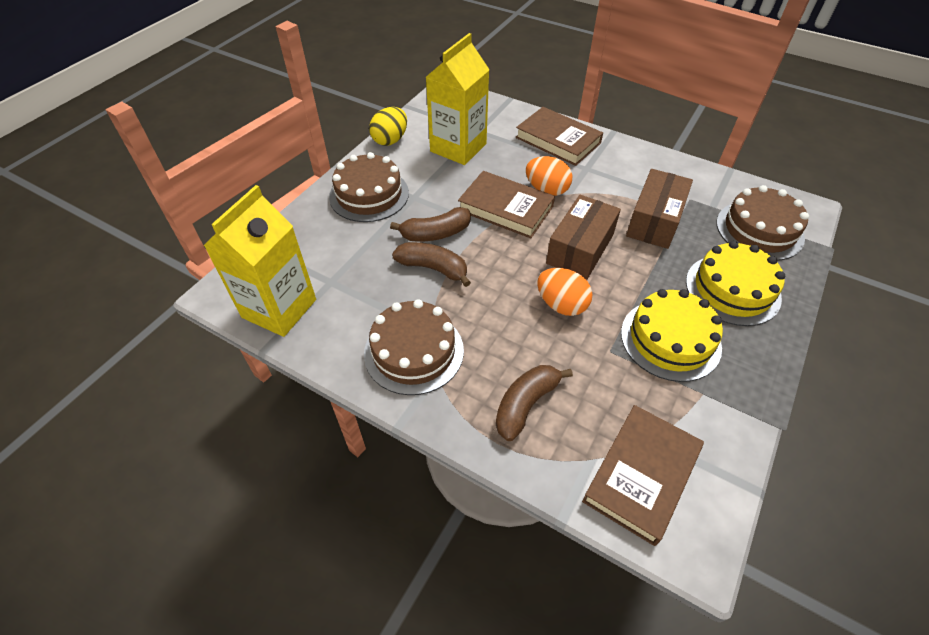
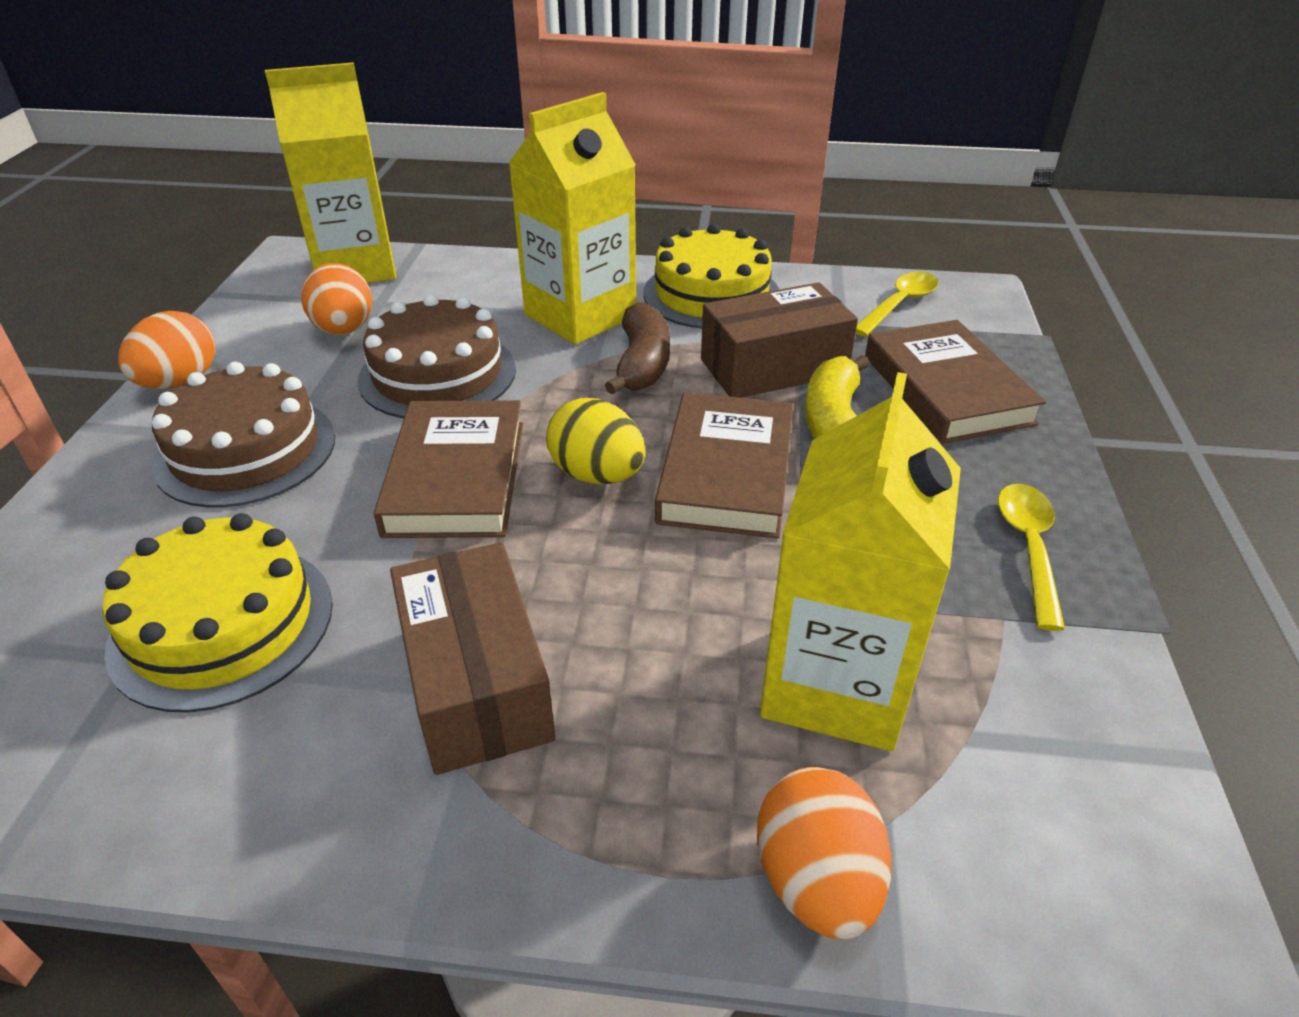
brown banana: 3 -> 1
brown cake: 3 -> 2
orange egg: 2 -> 3
yellow banana: 0 -> 1
yellow carton: 2 -> 3
yellow spoon: 0 -> 2

